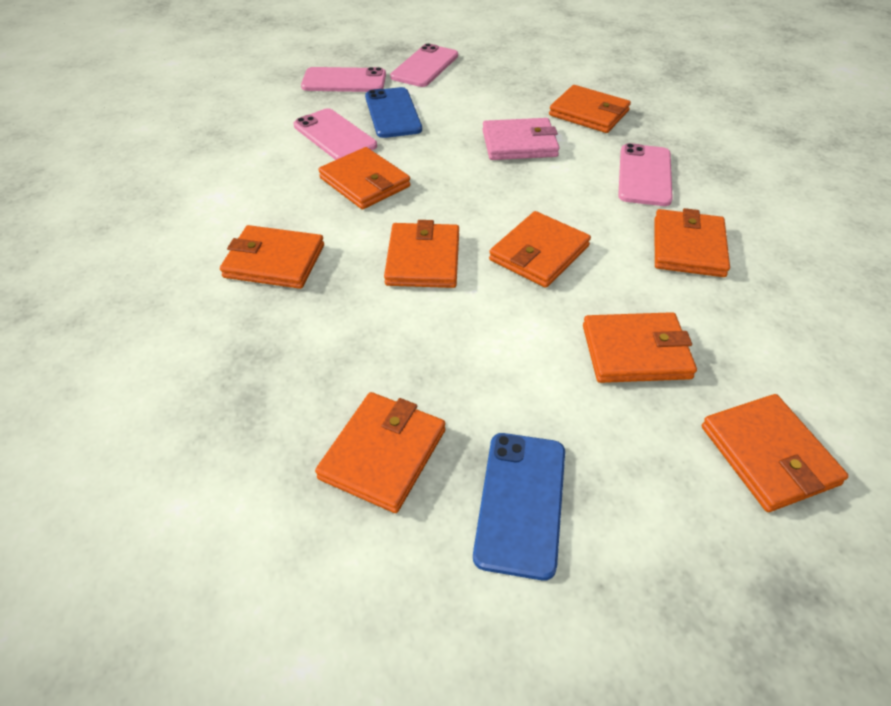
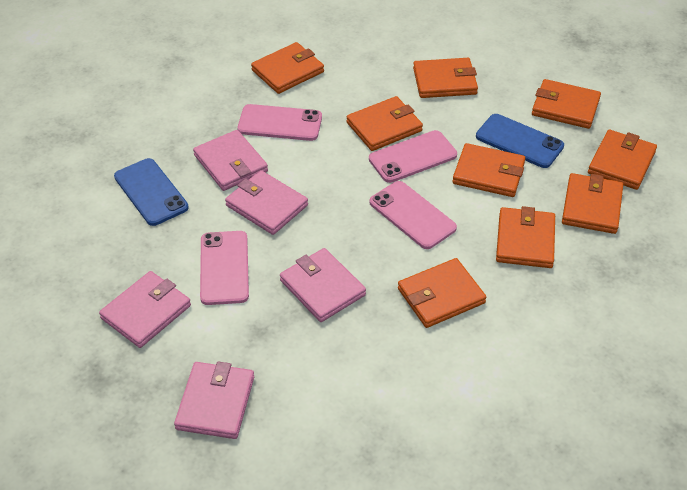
pink wallet: 1 -> 5

